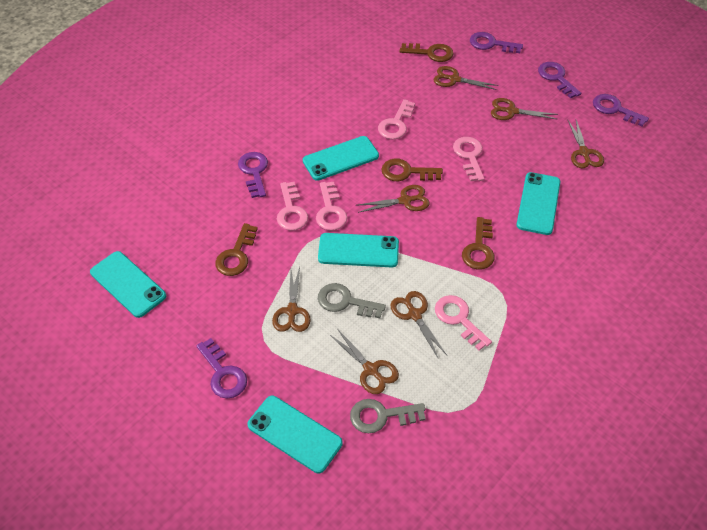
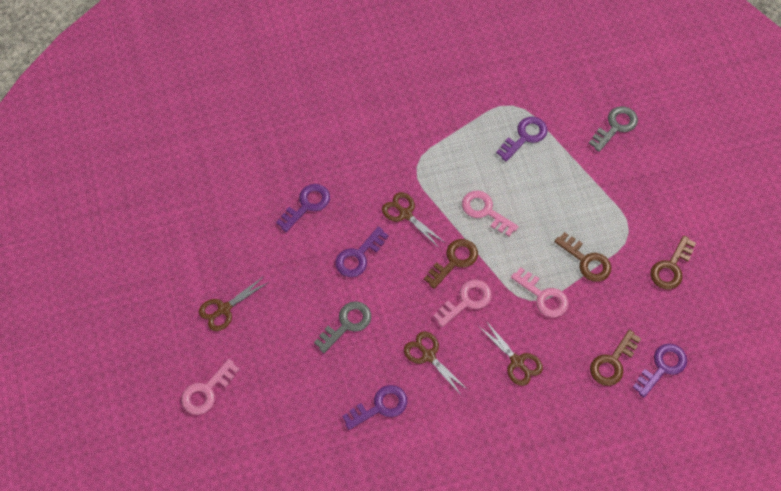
brown scissors: 7 -> 4
pink key: 5 -> 4
turquoise phone: 5 -> 0

